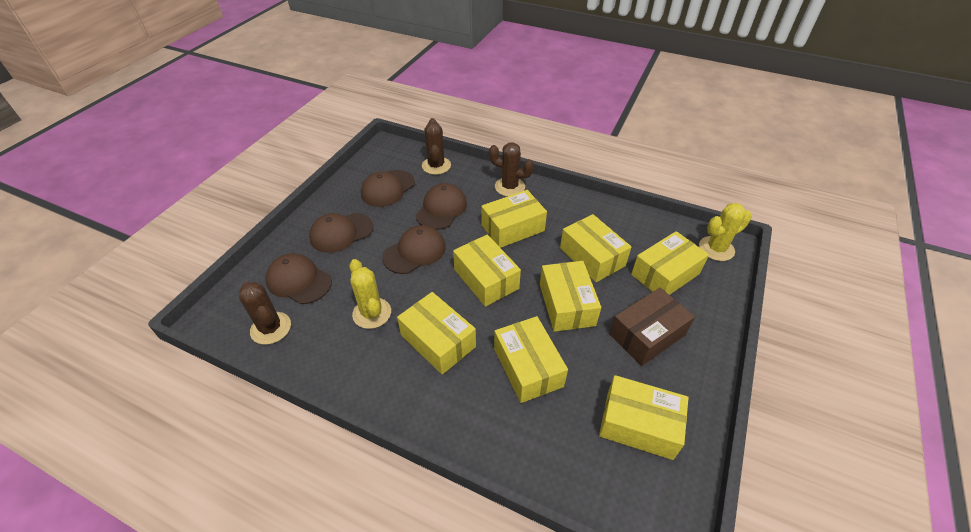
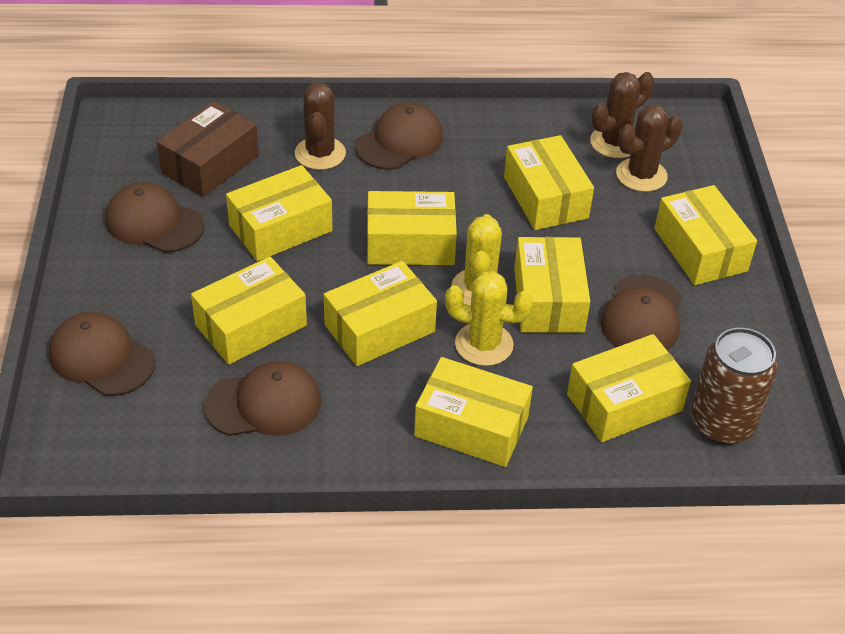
brown can: 0 -> 1
yellow box: 8 -> 9

